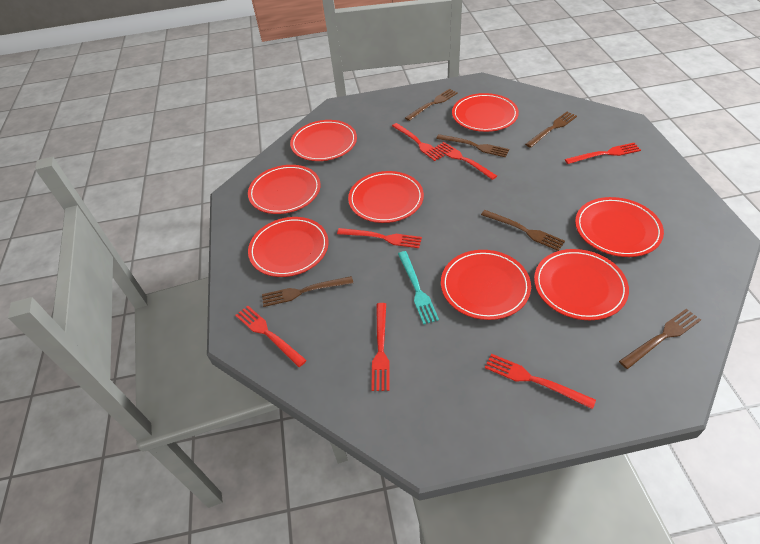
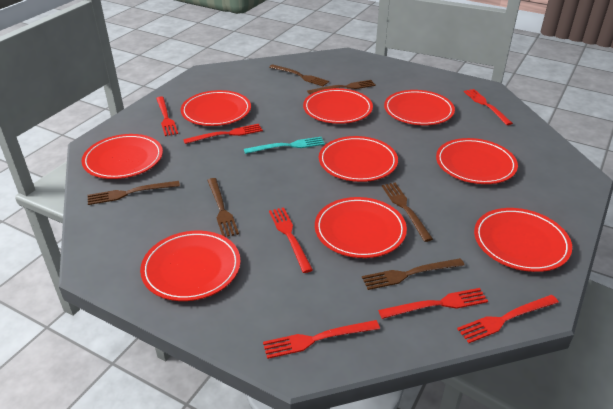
red plate: 8 -> 9

